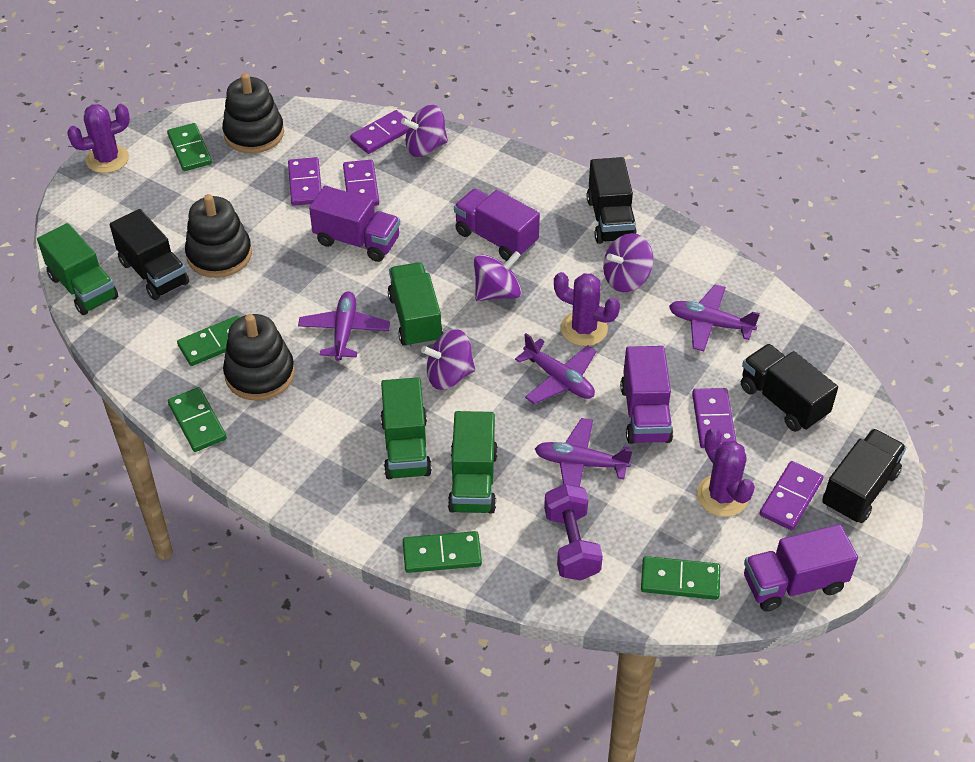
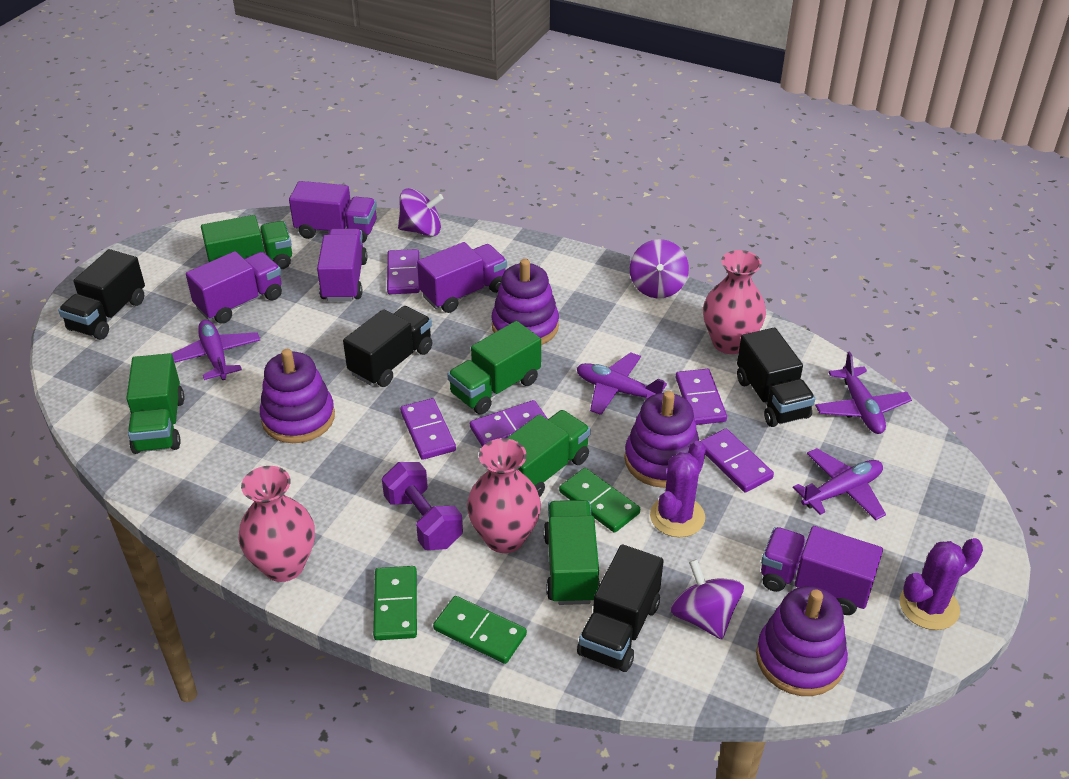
black stacking toy: 3 -> 0
green domino: 5 -> 3
green truck: 4 -> 5
pink vase: 0 -> 3
purple cactus: 3 -> 2
purple spinning top: 4 -> 3
purple stacking toy: 0 -> 4
purple truck: 4 -> 5

